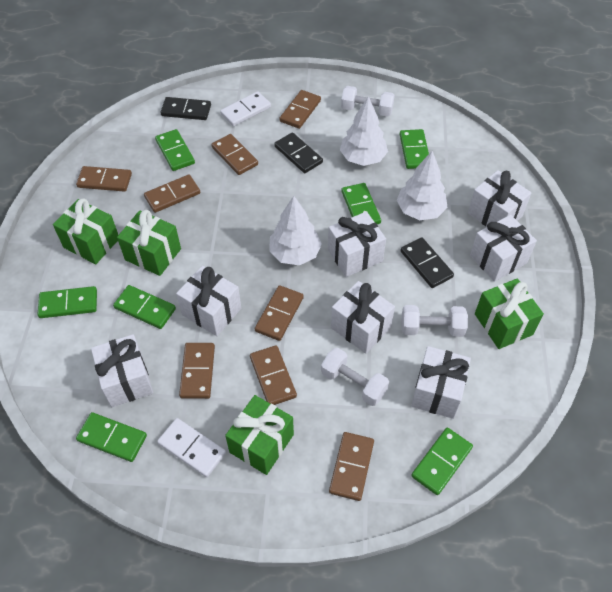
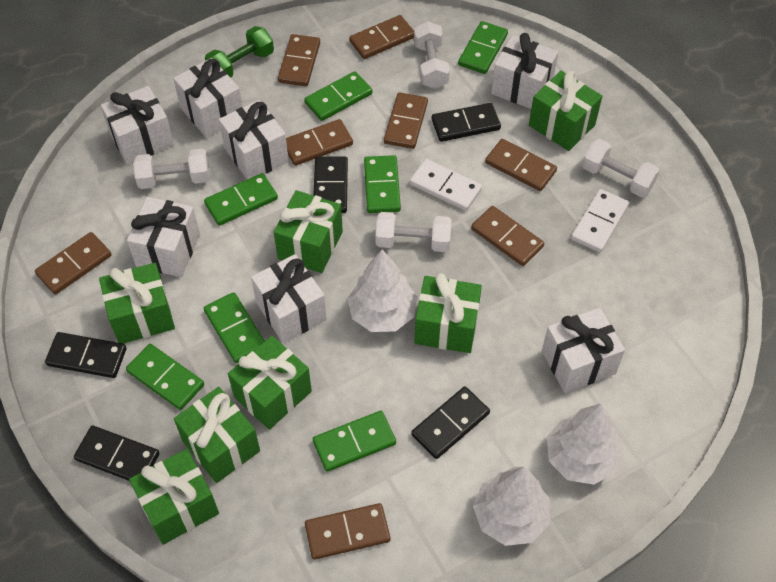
black domino: 3 -> 5
green dumbbell: 0 -> 1
green gift: 4 -> 7
white dumbbell: 3 -> 4

